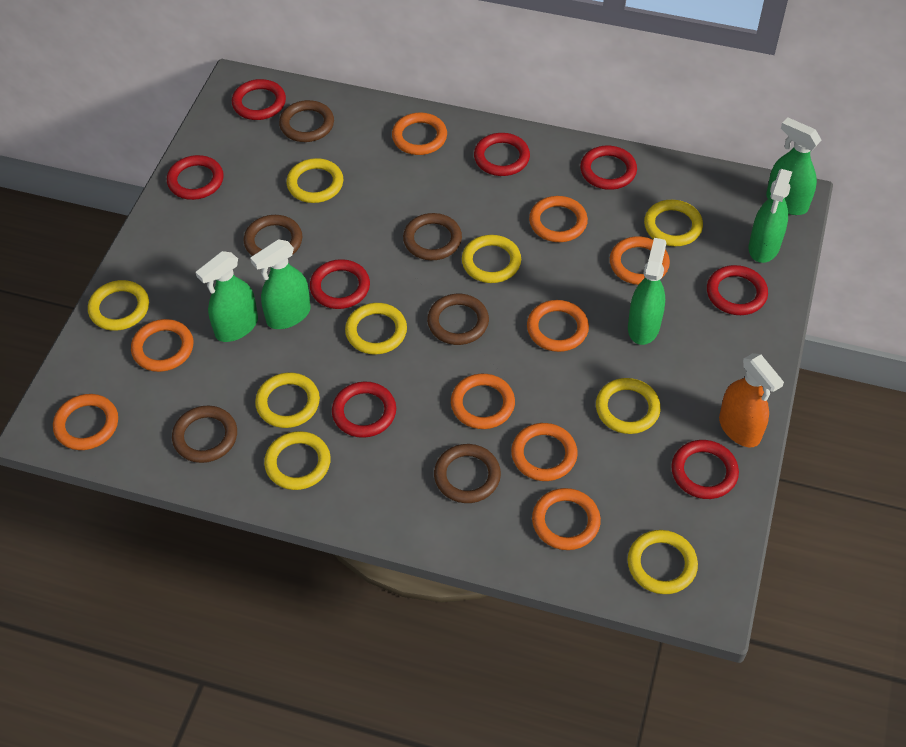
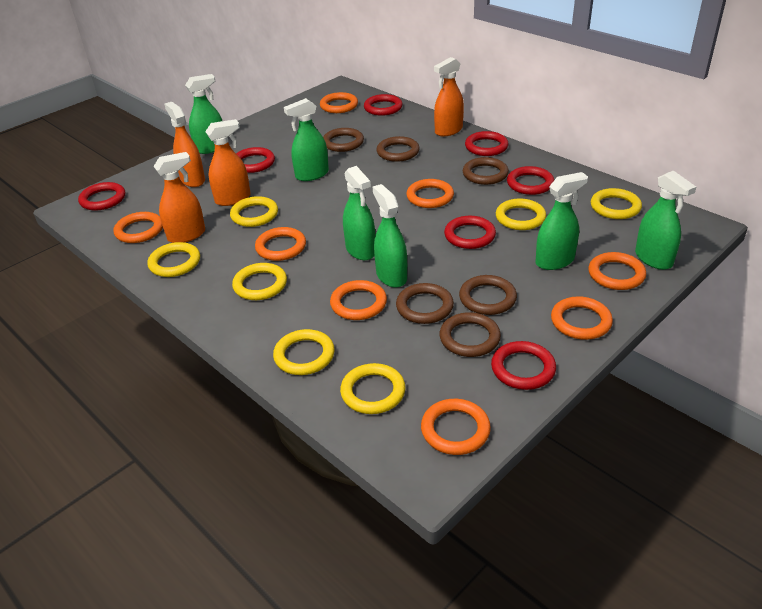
green spray bottle: 5 -> 6
orange ring: 9 -> 8
orange spray bottle: 1 -> 4
red ring: 8 -> 7
yellow ring: 9 -> 7

